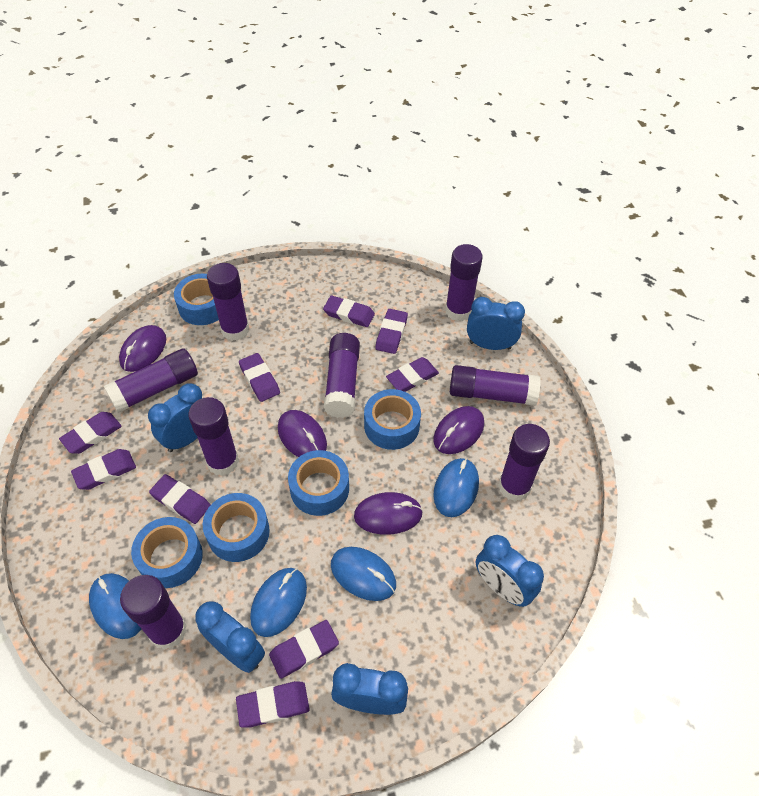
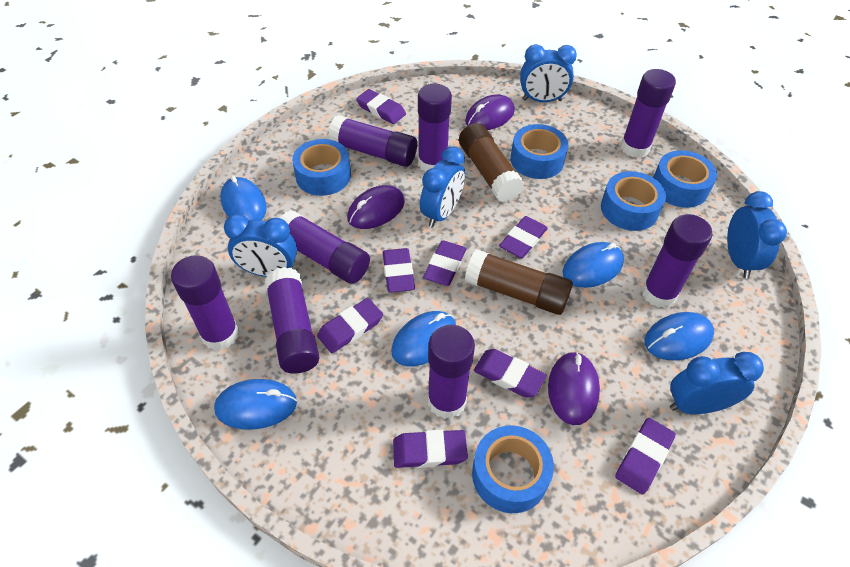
blue mouse: 4 -> 5
brown glue stick: 0 -> 2
purple eraser: 9 -> 8
purple mouse: 4 -> 3

